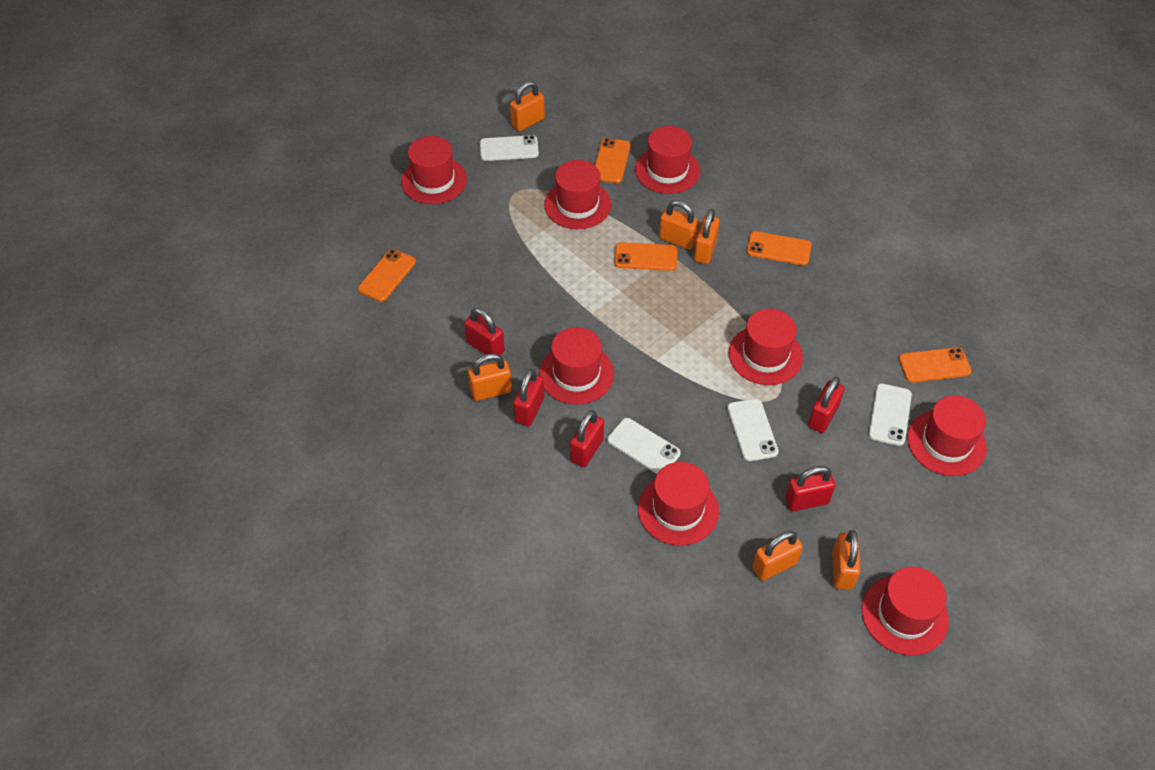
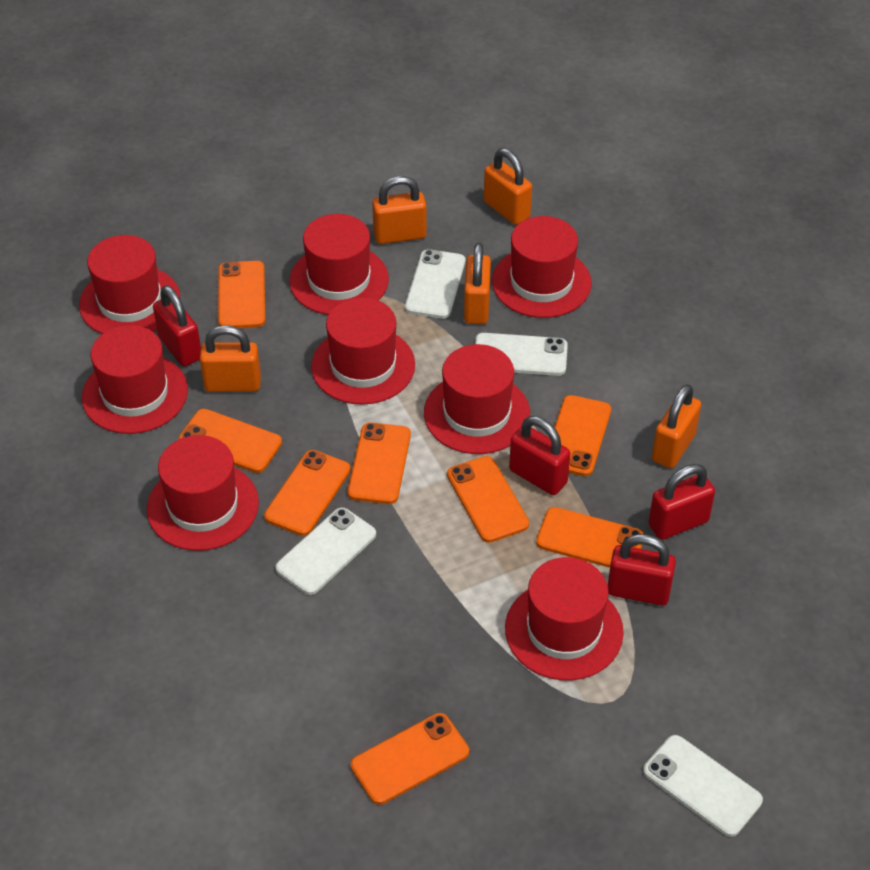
orange padlock: 6 -> 5
orange phone: 5 -> 8
red padlock: 5 -> 4

